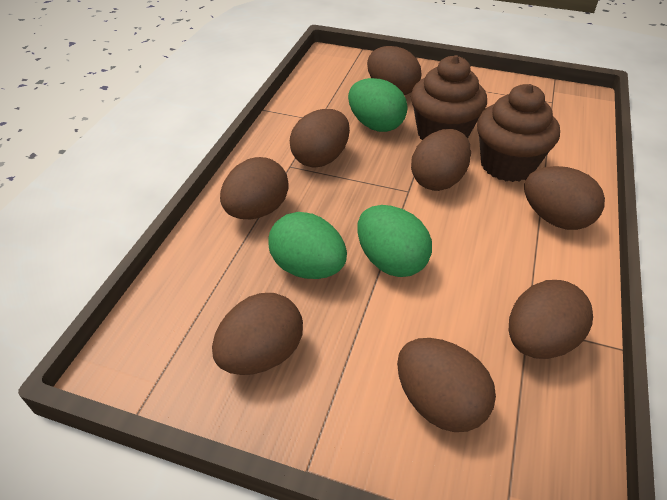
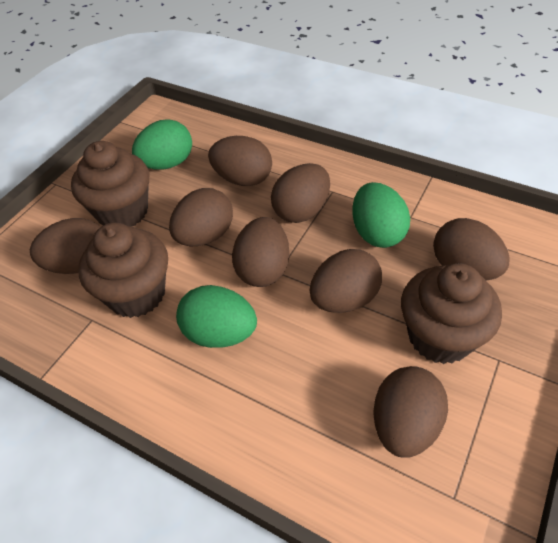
brown cupcake: 2 -> 3

